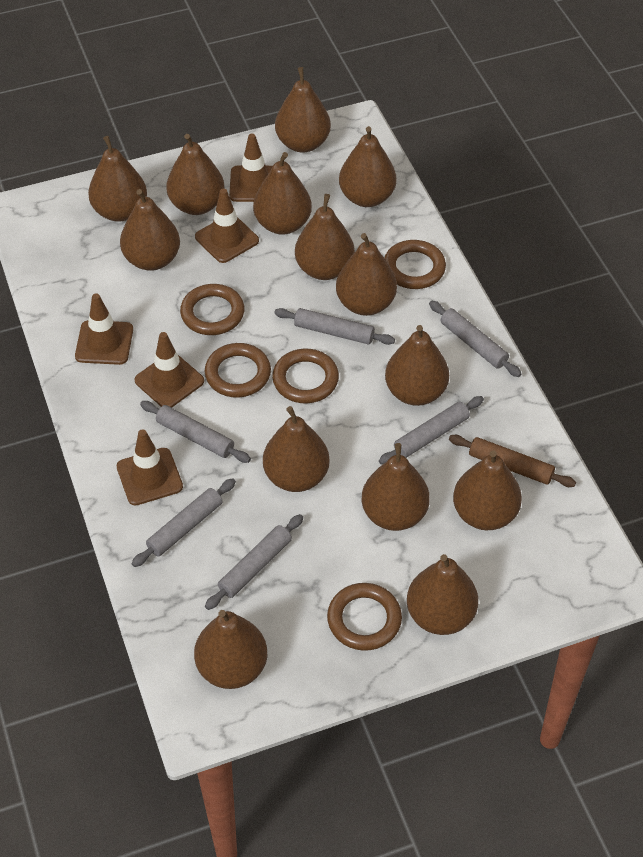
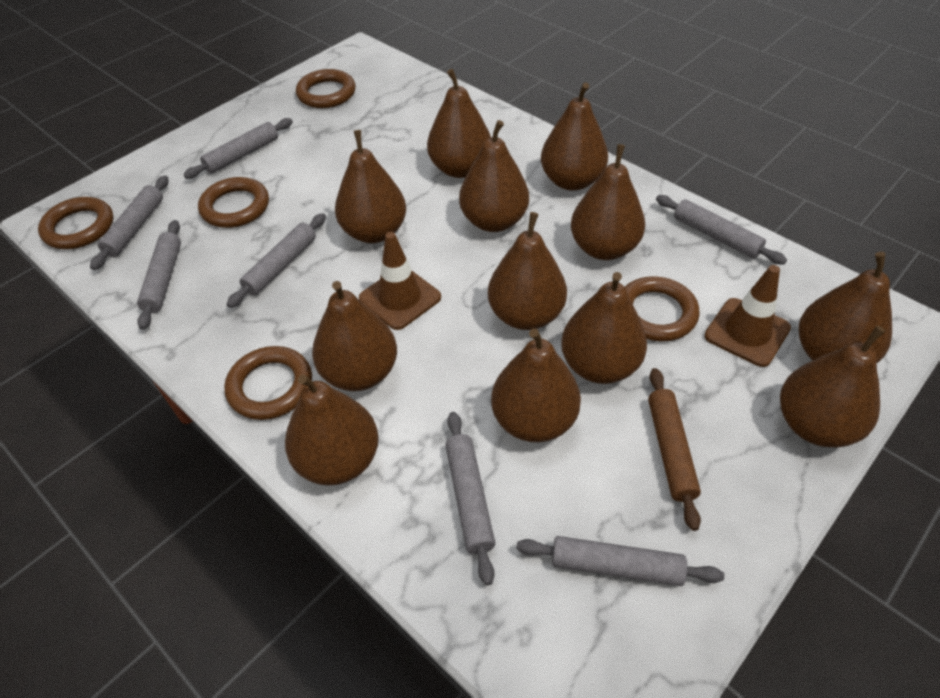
brown pear: 14 -> 12
brown traffic cone: 5 -> 2
grey rolling pin: 6 -> 7

